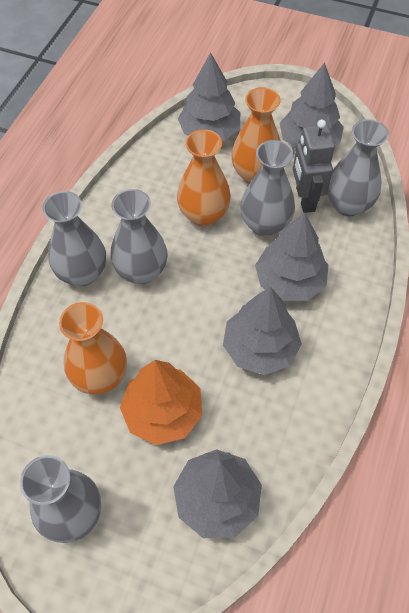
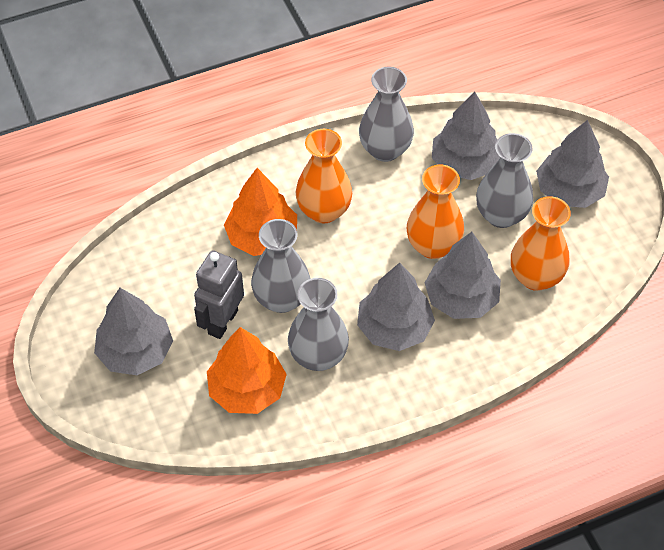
grey vase: 5 -> 4
orange tree: 1 -> 2

